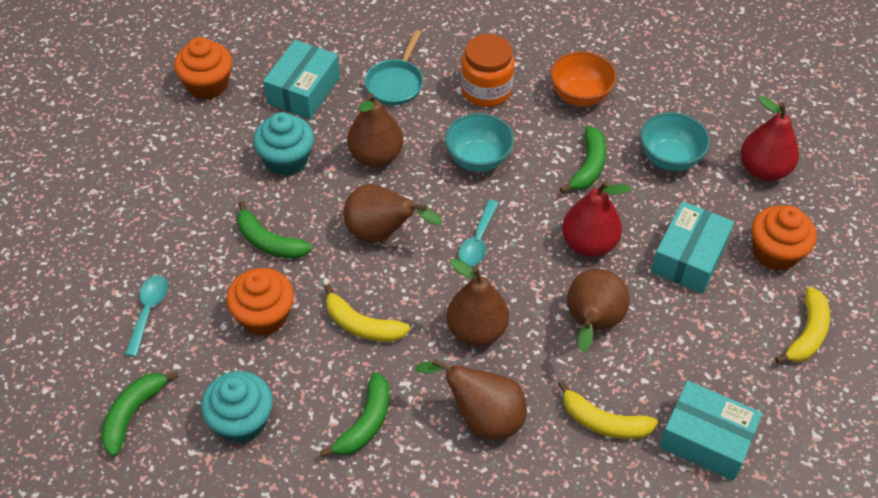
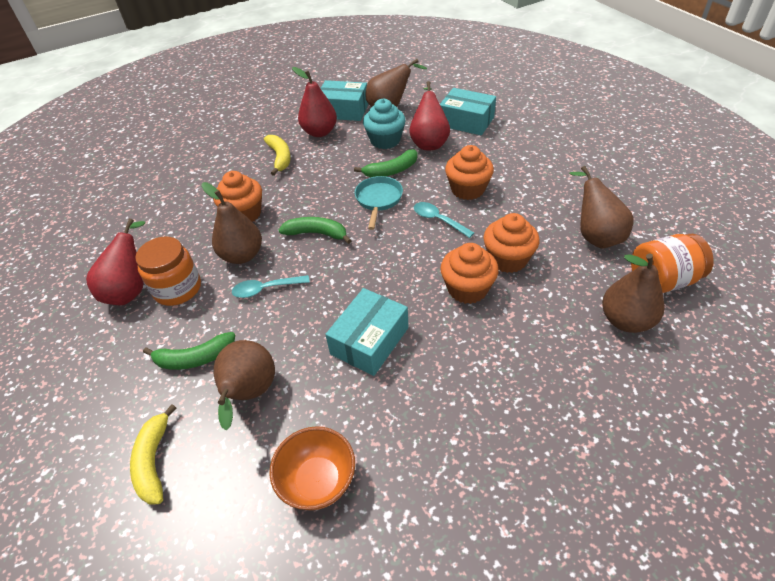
green banana: 4 -> 3
orange cupcake: 3 -> 4
orange jar: 1 -> 2
red pear: 2 -> 3
turquoise bowl: 2 -> 0
turquoise cupcake: 2 -> 1
yellow banana: 3 -> 2

